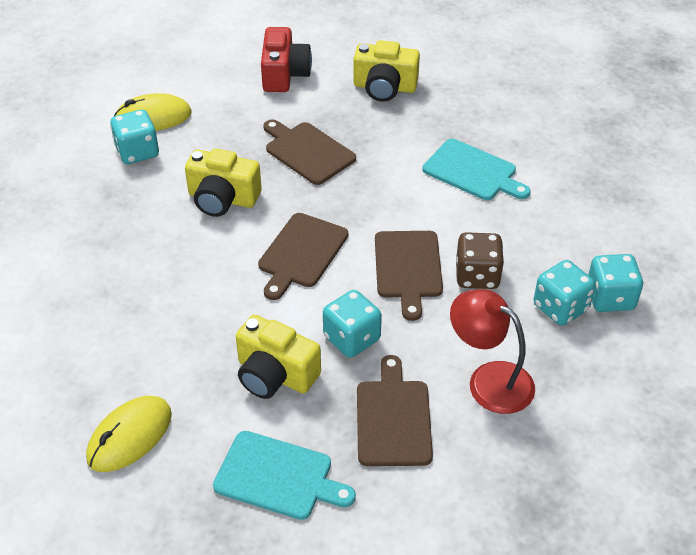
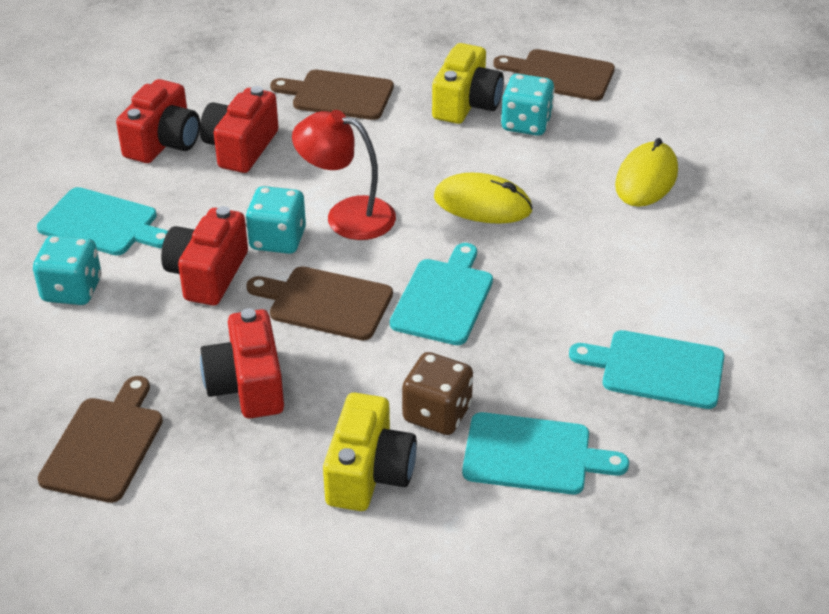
red camera: 1 -> 4
turquoise cutting board: 2 -> 4
turquoise dice: 4 -> 3
yellow camera: 3 -> 2

